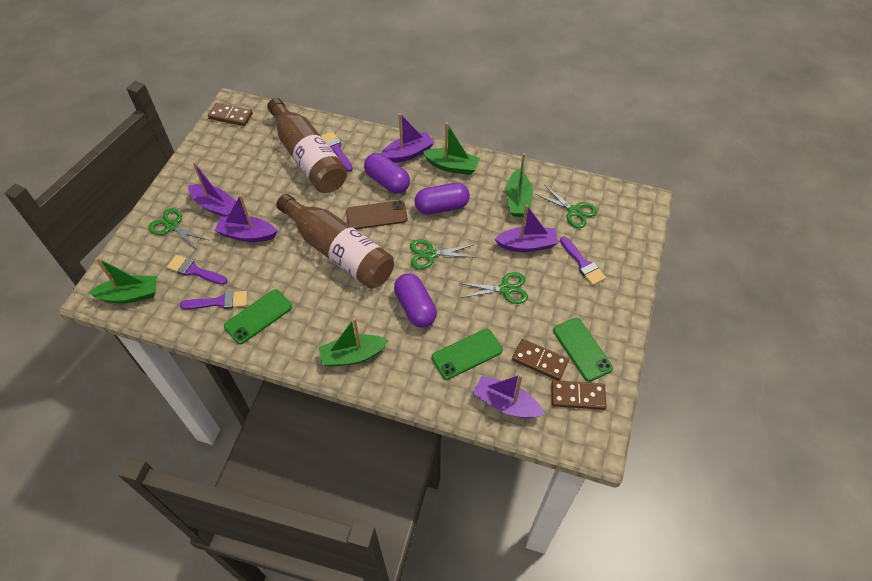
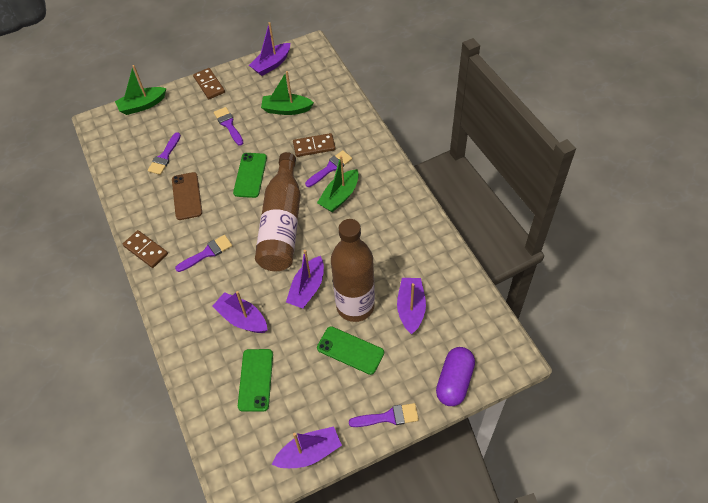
green boat: 4 -> 3
green scissors: 4 -> 0
purple brush: 4 -> 5
purple capsule: 3 -> 1

